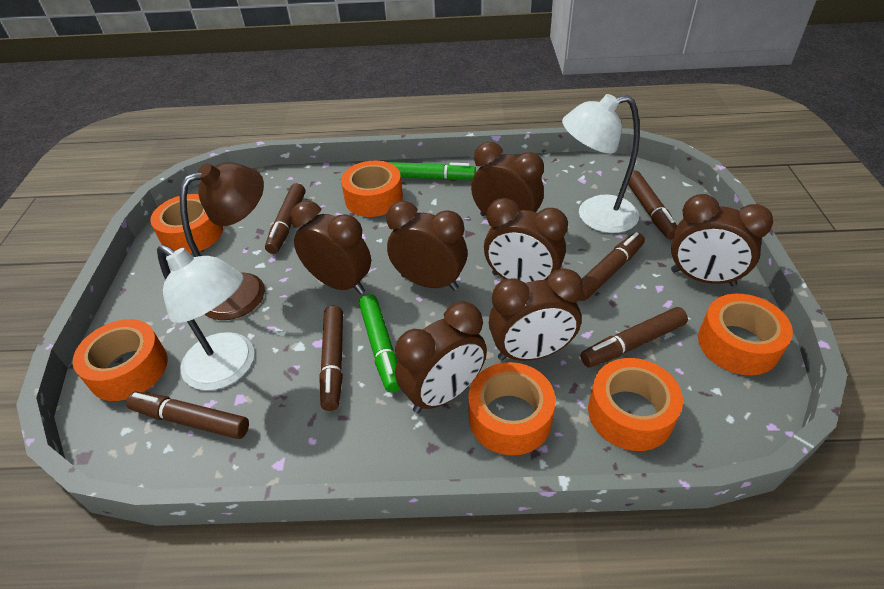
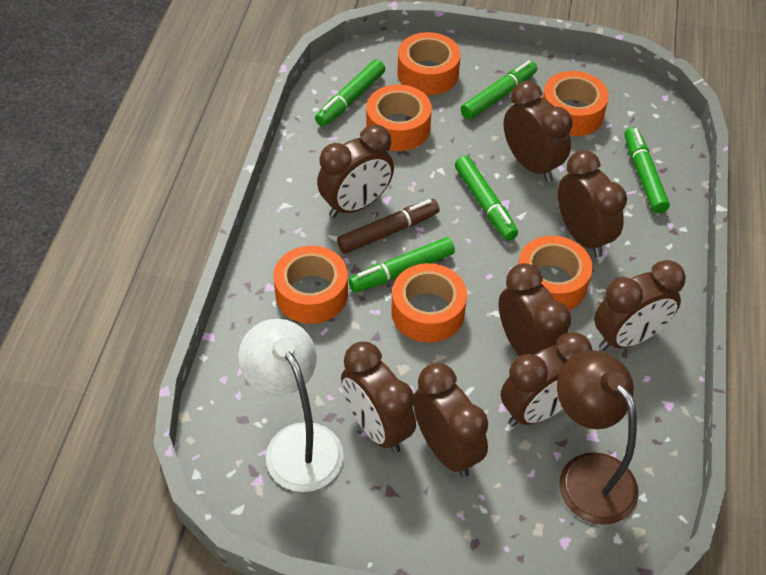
brown clock: 7 -> 8
brown marker: 6 -> 1
green marker: 2 -> 5
white lamp: 2 -> 1

